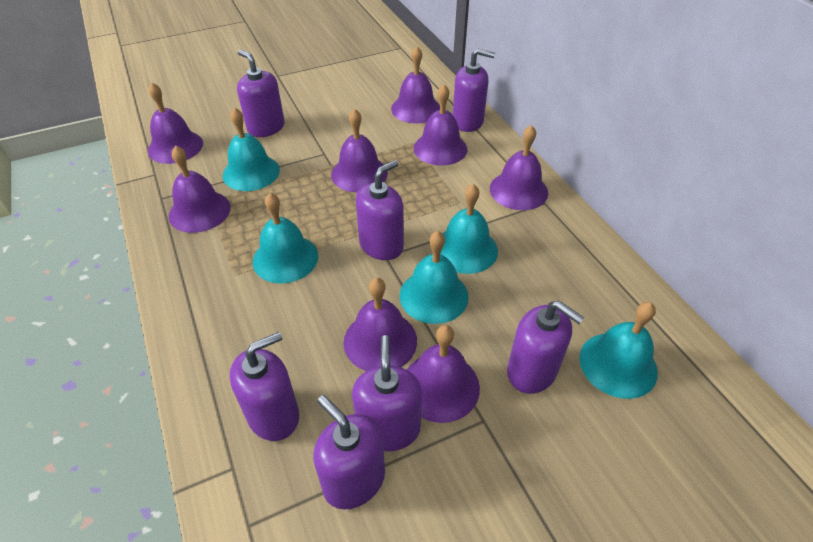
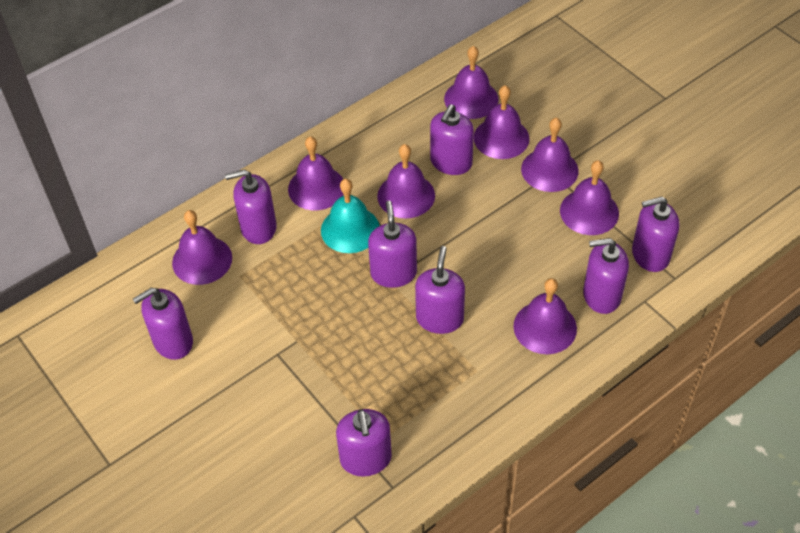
purple soap dispenser: 7 -> 8
turquoise bell: 5 -> 1

